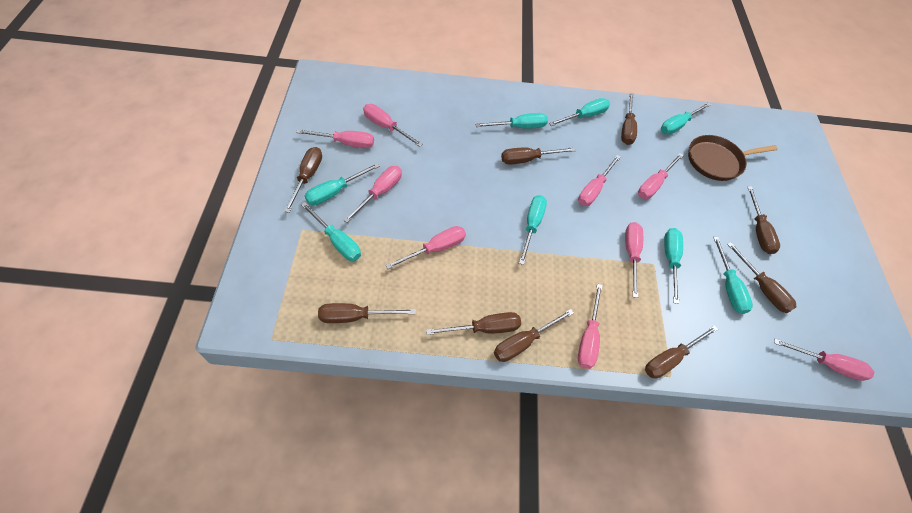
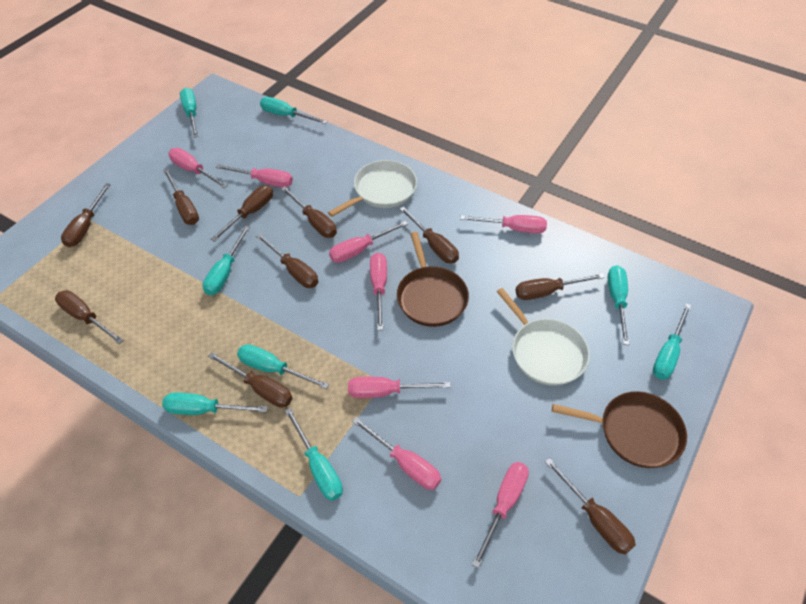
brown pan: 1 -> 2
brown screwdriver: 9 -> 10
pink screwdriver: 9 -> 8
white pan: 0 -> 2

